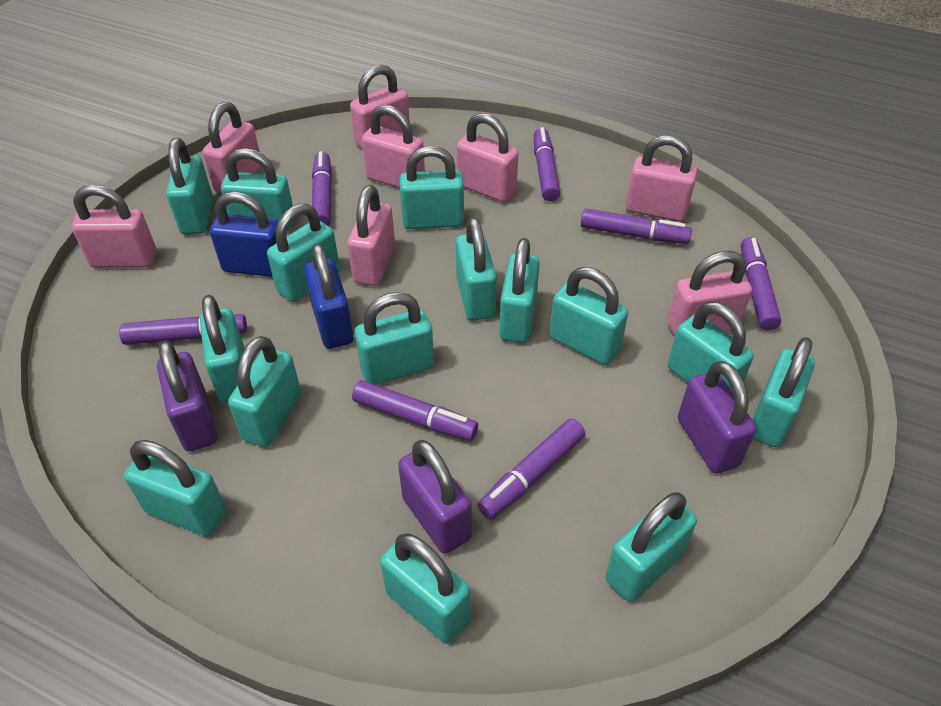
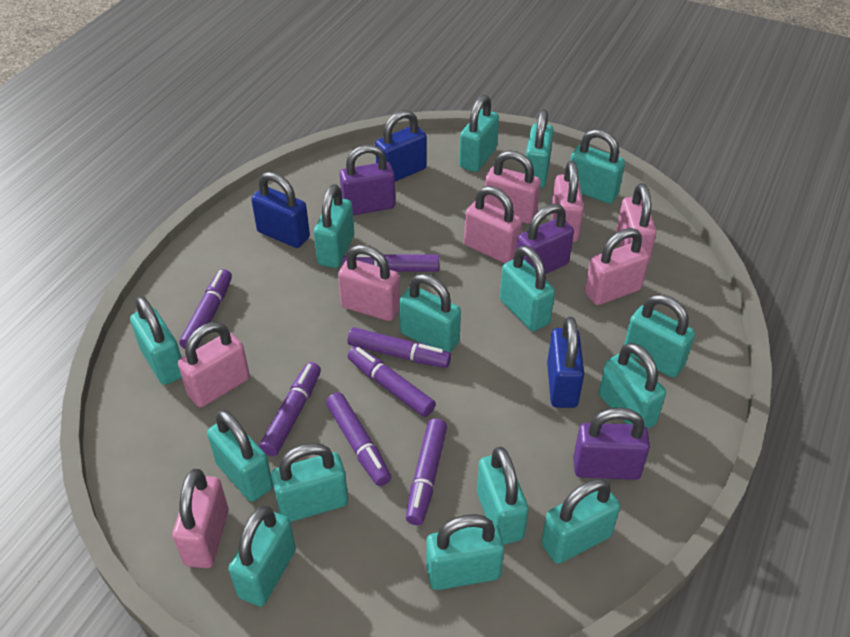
blue padlock: 2 -> 3

